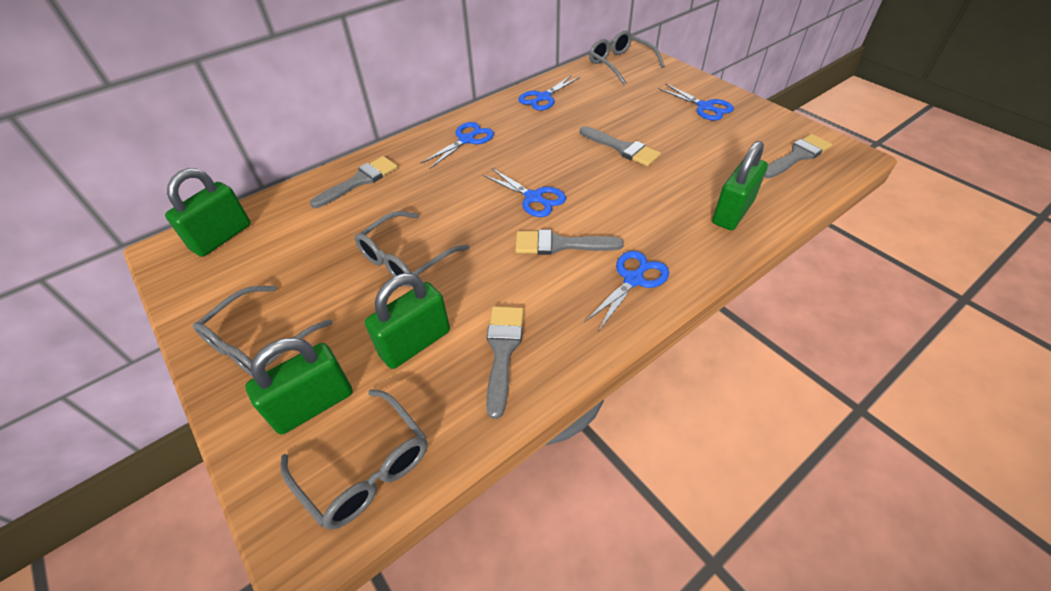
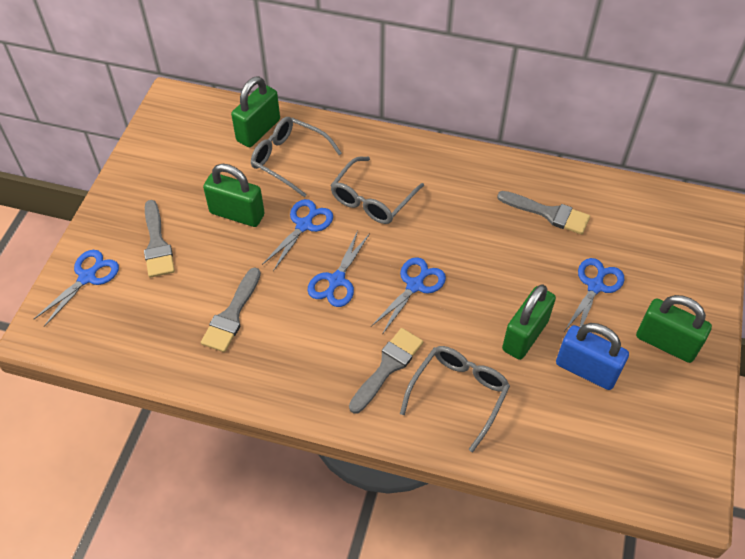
blue padlock: 0 -> 1
grey brush: 5 -> 4
grey glasses: 4 -> 3

